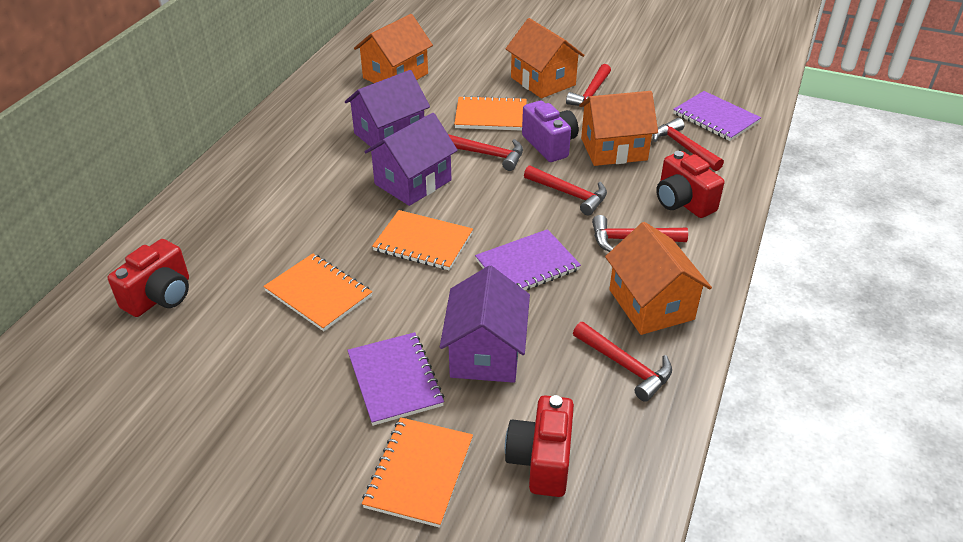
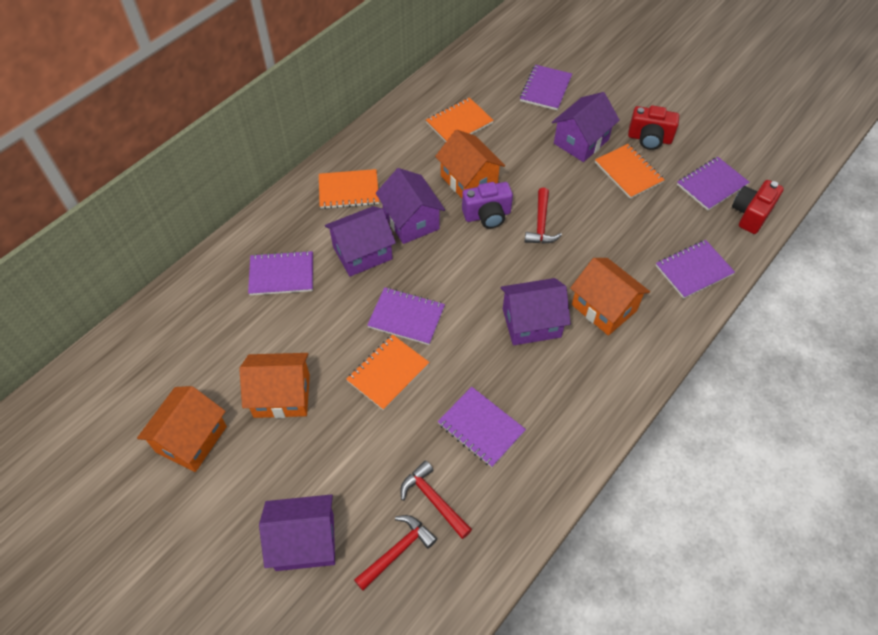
purple house: 3 -> 5
purple notebook: 3 -> 6
red camera: 3 -> 2
red hammer: 6 -> 3

